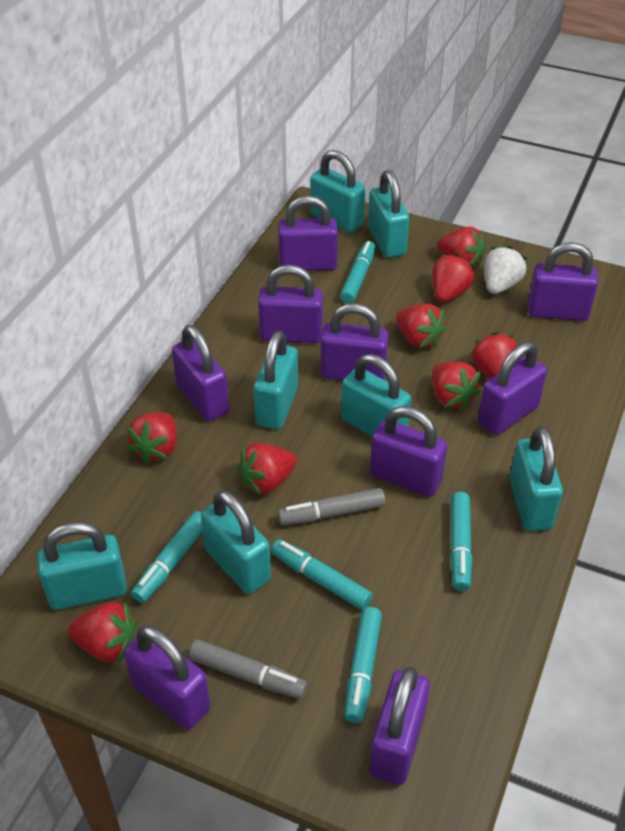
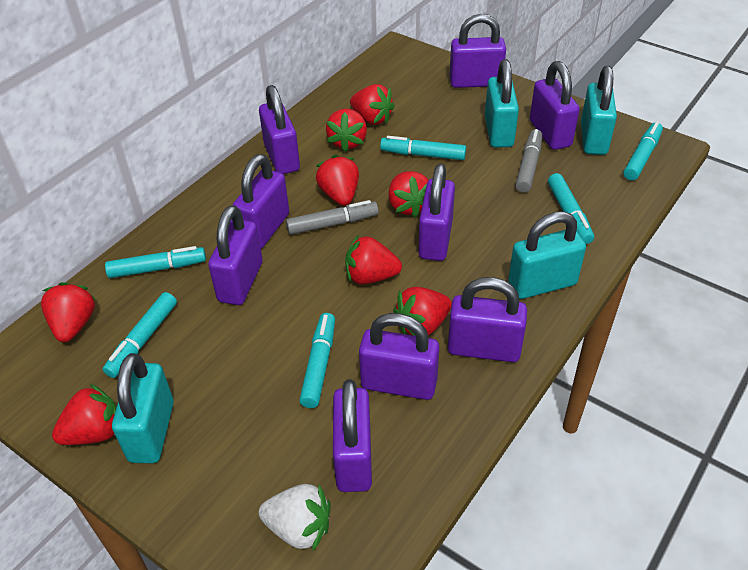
turquoise marker: 5 -> 6
turquoise padlock: 7 -> 4

